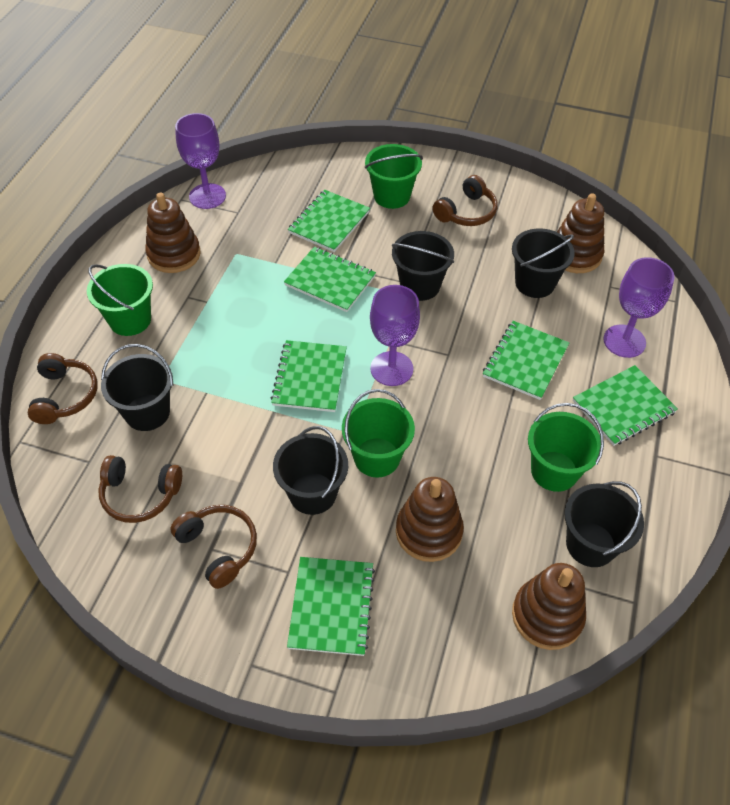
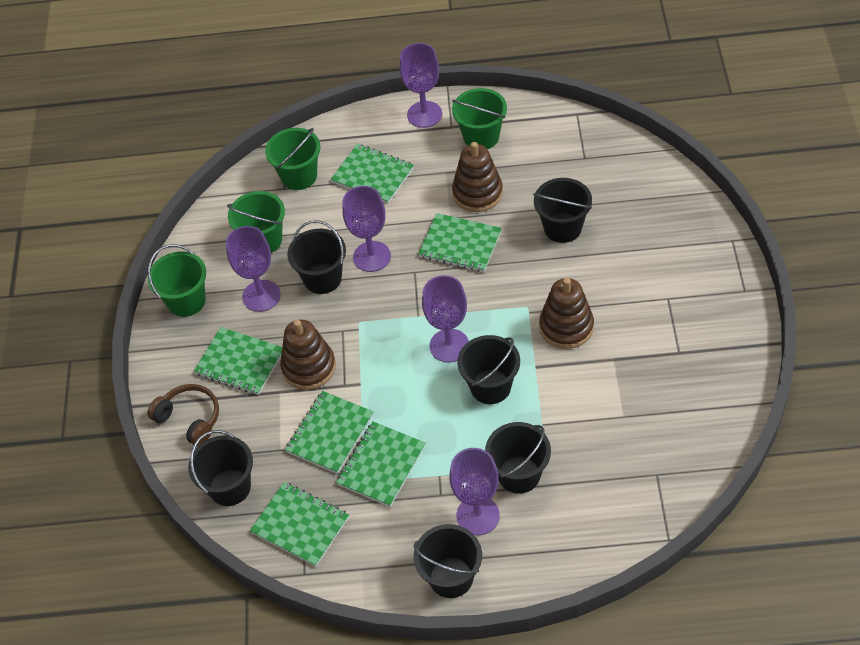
black bucket: 5 -> 6
brown headphones: 4 -> 1
brown stacking toy: 4 -> 3
purple goblet: 3 -> 5

